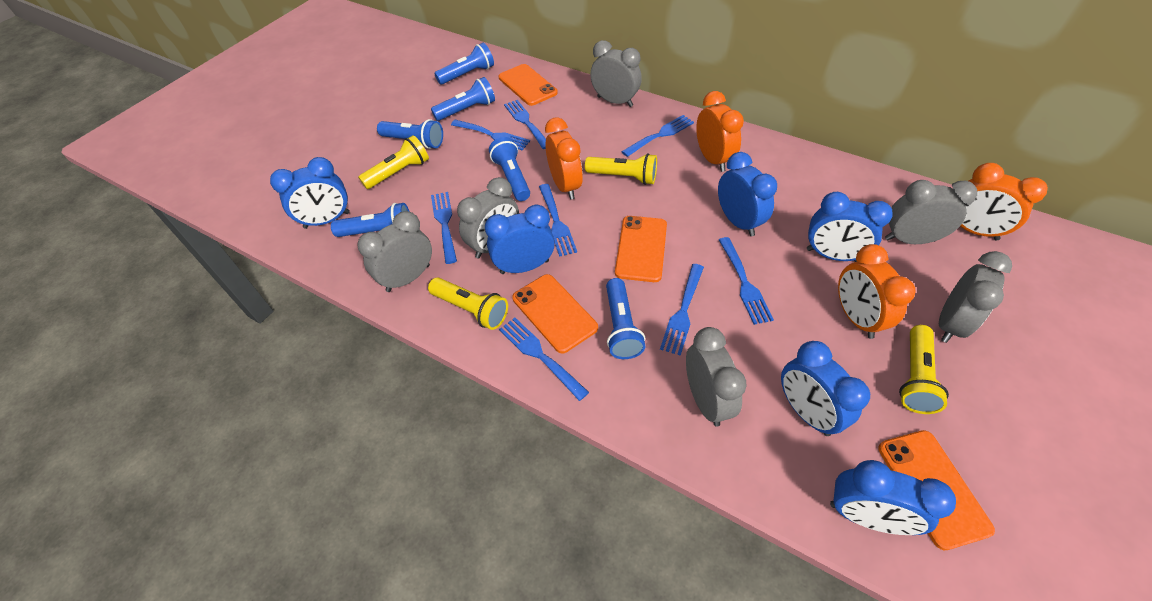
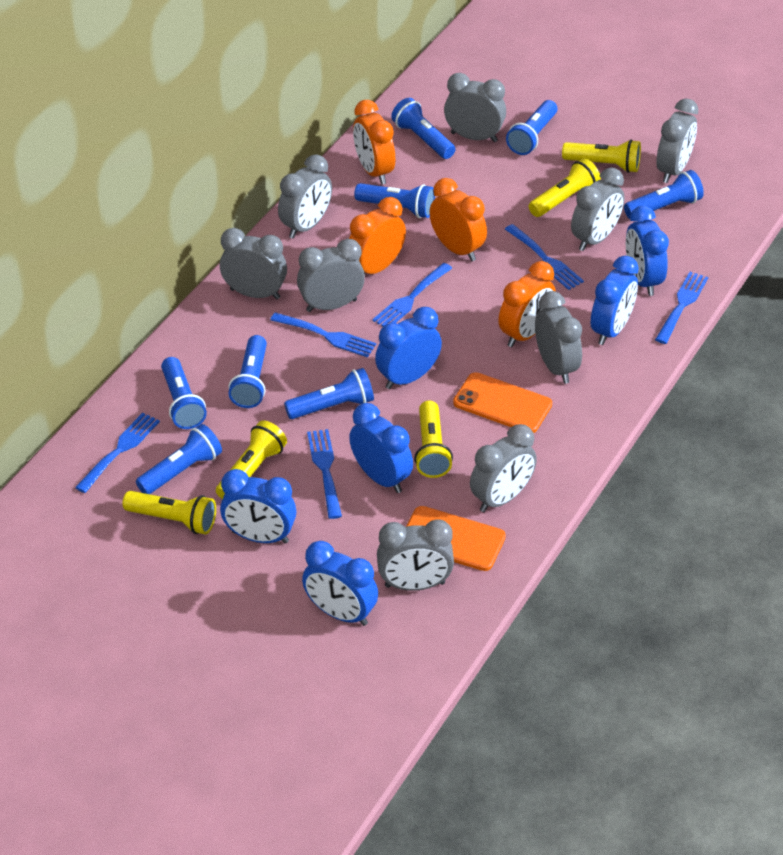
blue flashlight: 6 -> 8
blue fork: 8 -> 6
grey clock: 6 -> 9
orange phone: 4 -> 2
yellow flashlight: 4 -> 5

